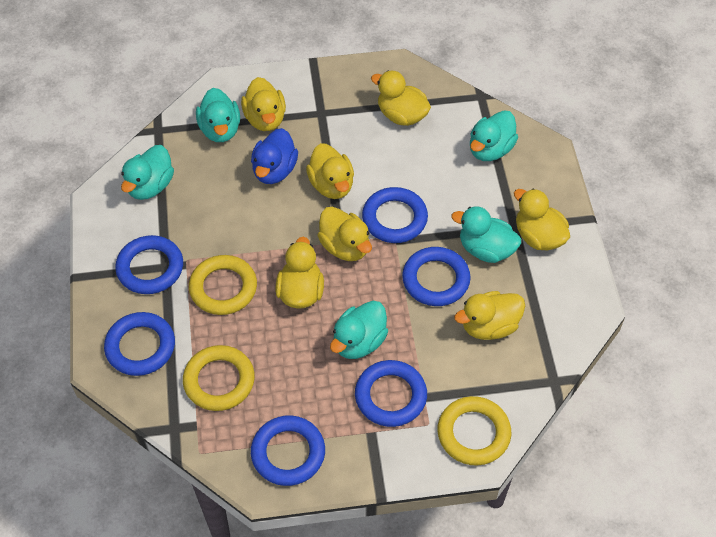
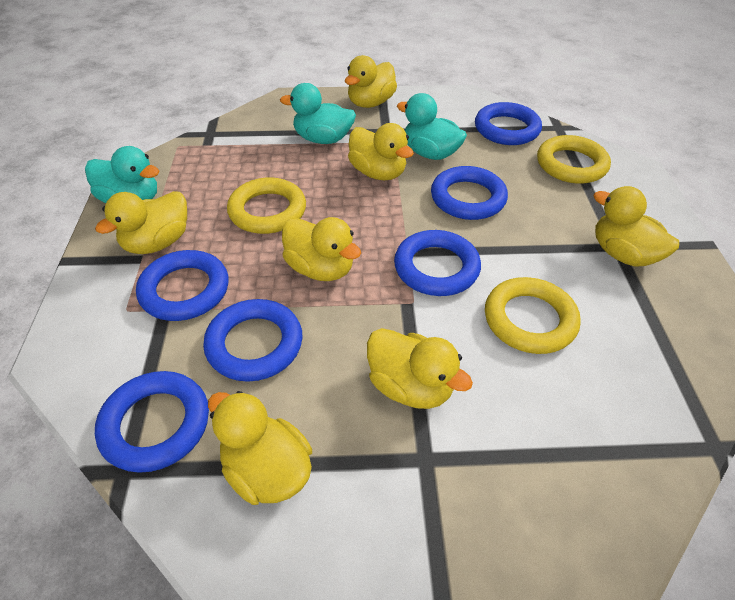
blue duck: 1 -> 0
turquoise duck: 5 -> 3

